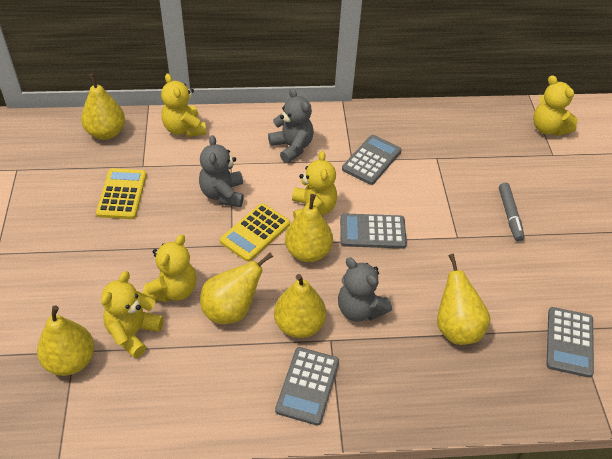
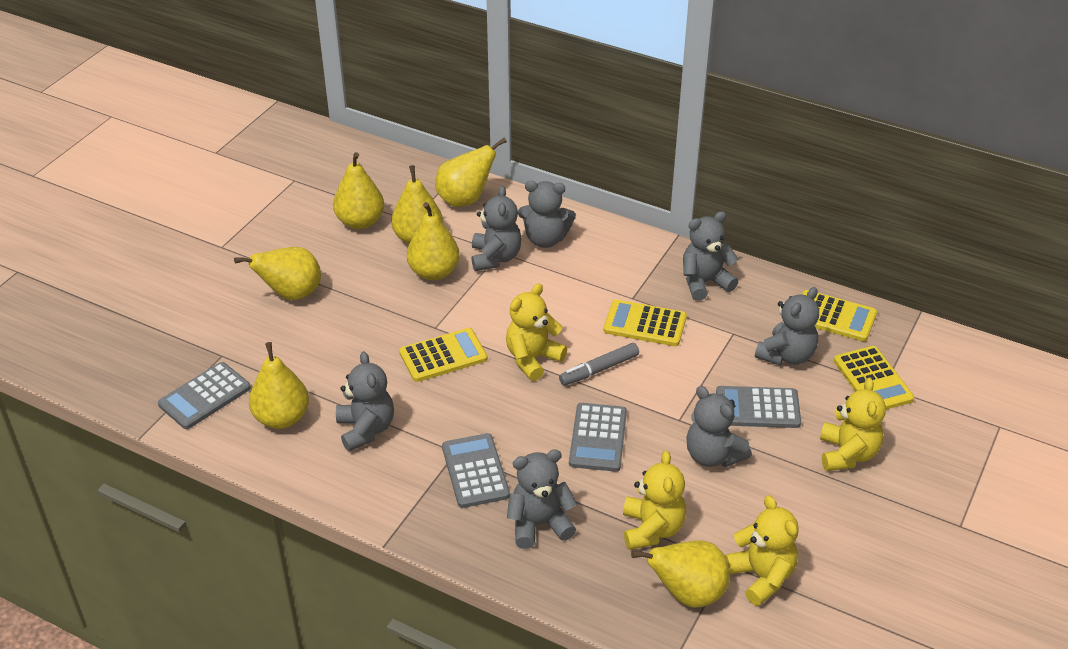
grey teddy bear: 3 -> 7
yellow calculator: 2 -> 4
yellow pear: 6 -> 7
yellow teddy bear: 5 -> 4

